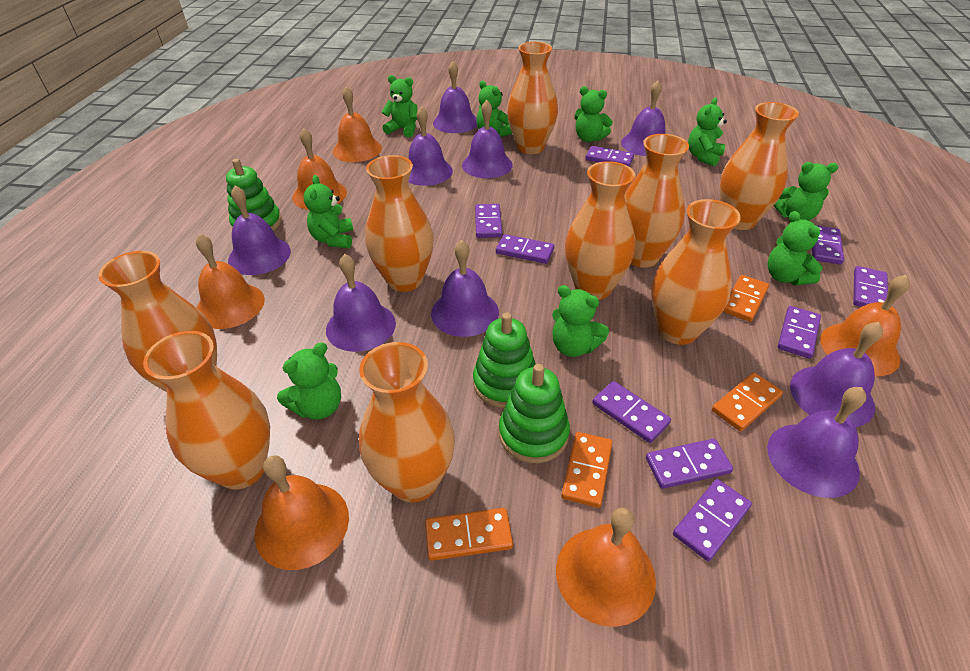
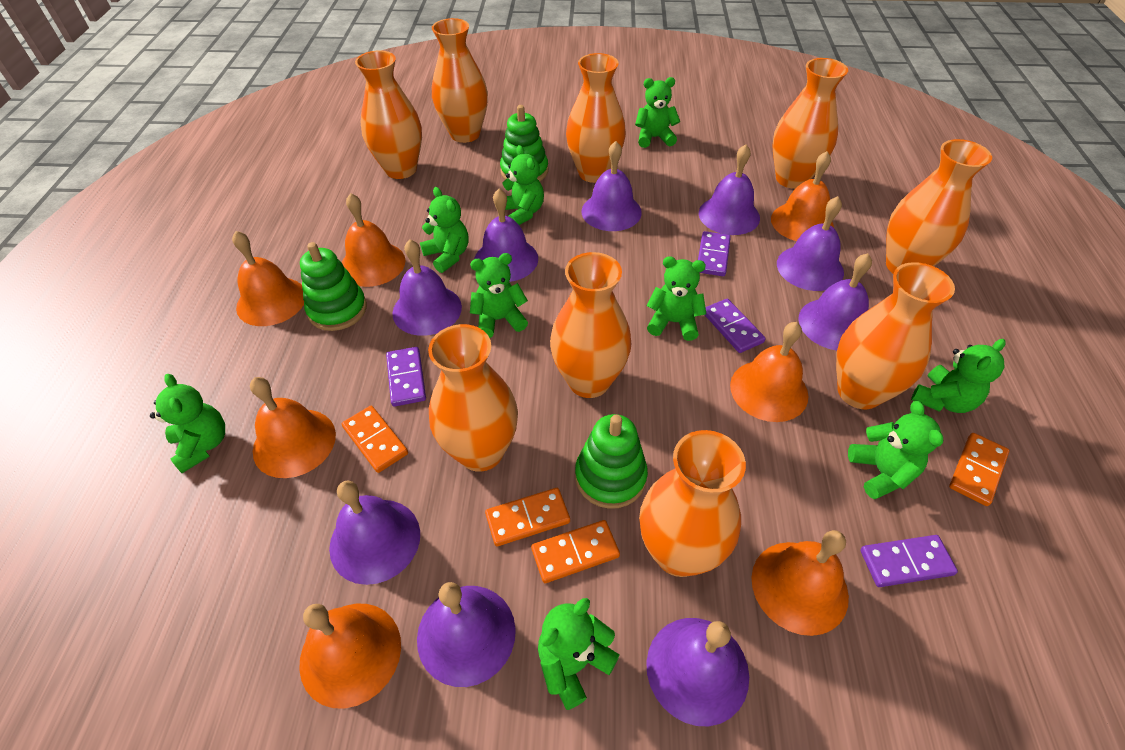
orange bell: 6 -> 7
purple domino: 9 -> 4

